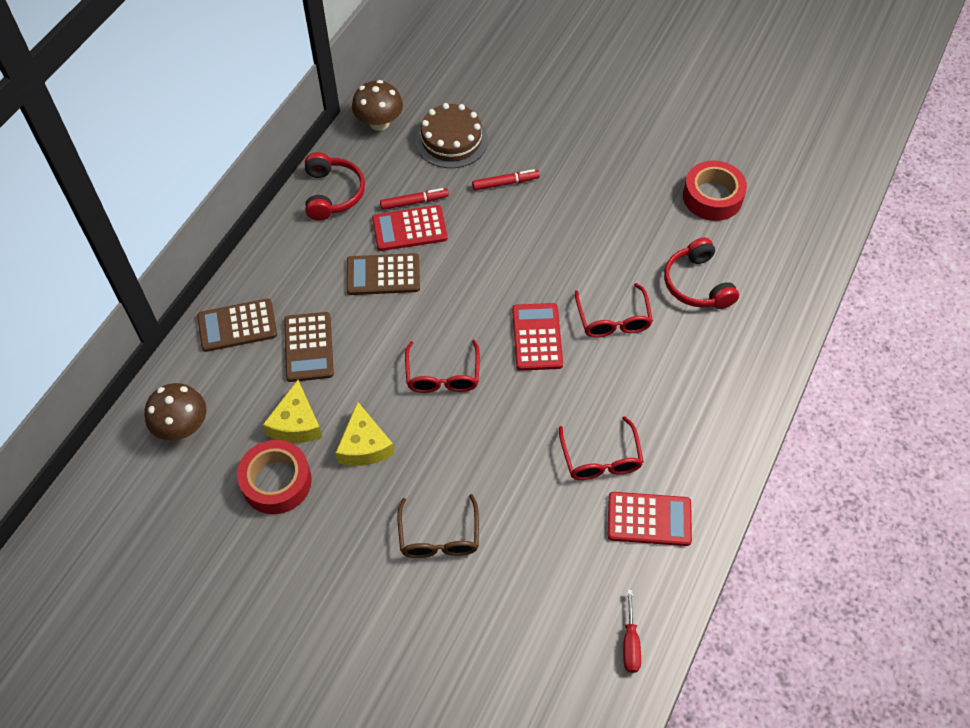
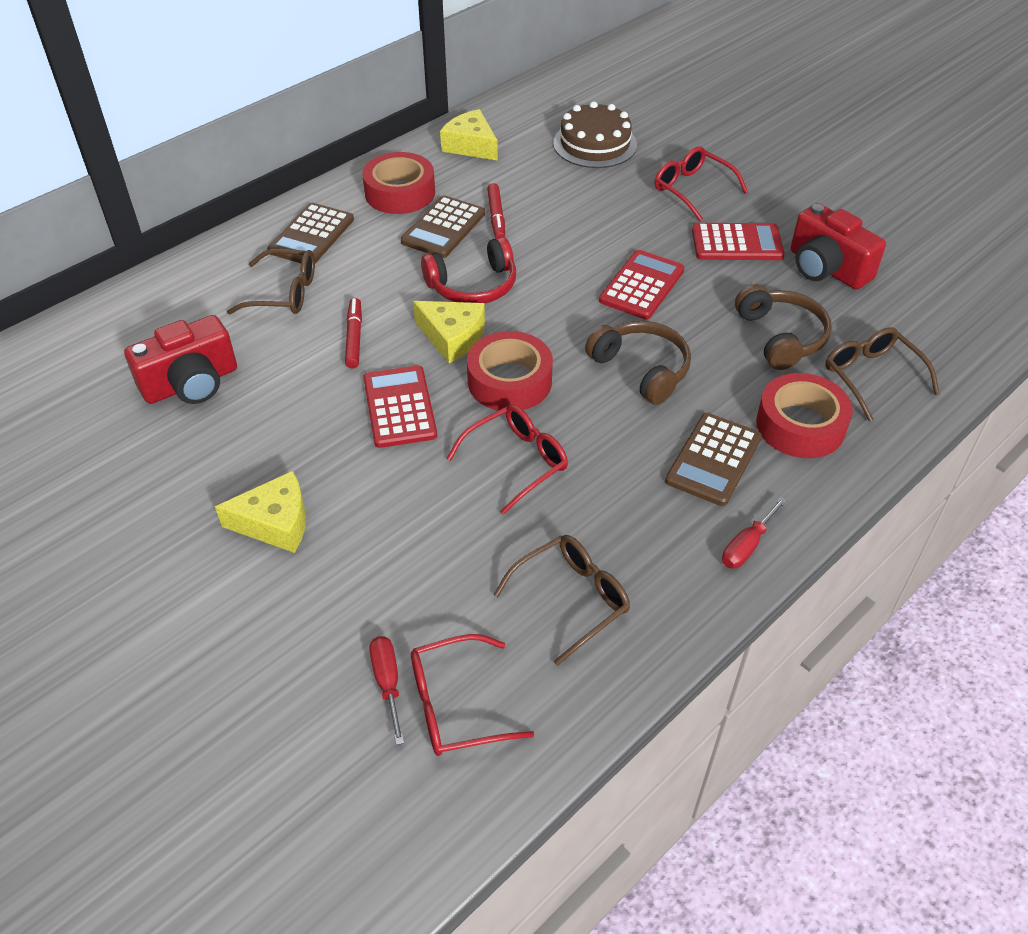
brown glasses: 1 -> 3
brown headphones: 0 -> 2
brown mushroom: 2 -> 0
red camera: 0 -> 2
red headphones: 2 -> 1
red screwdriver: 1 -> 2
red tape: 2 -> 3
yellow cheese: 2 -> 3

